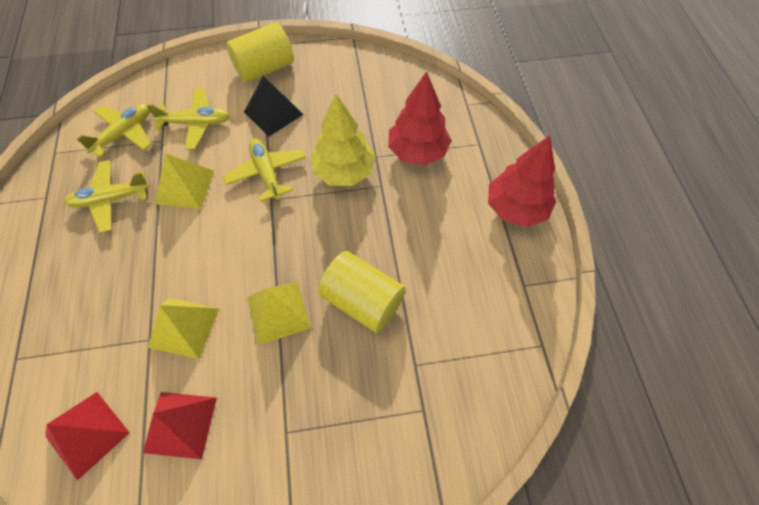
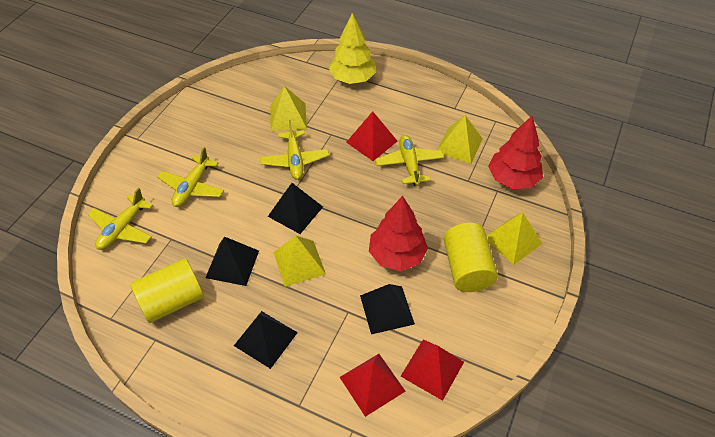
black pyramid: 1 -> 4
red pyramid: 2 -> 3
yellow pyramid: 3 -> 4

